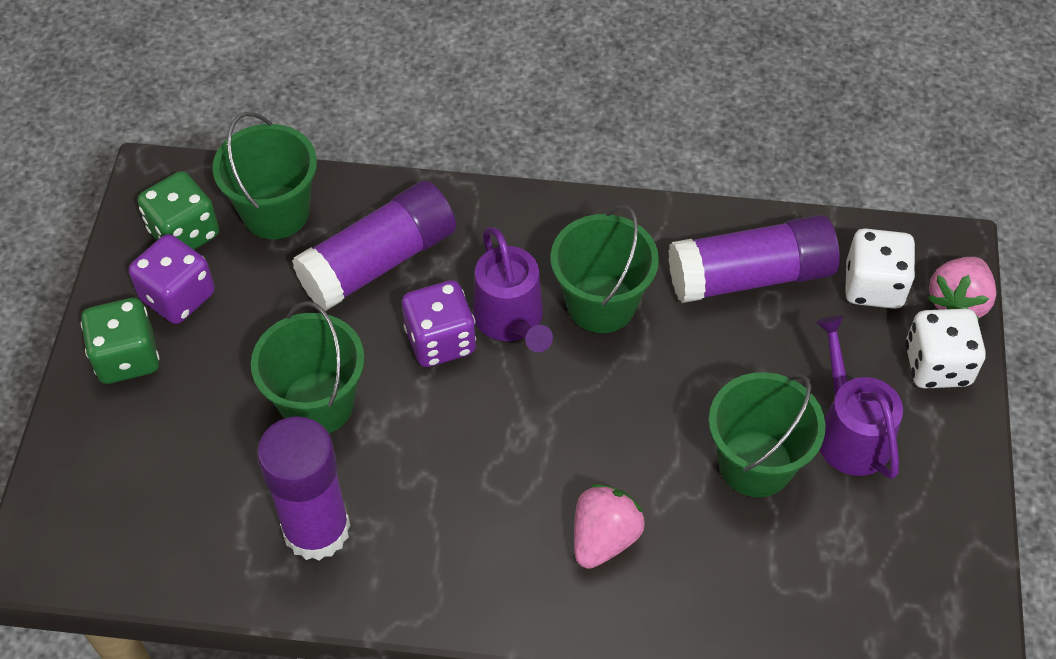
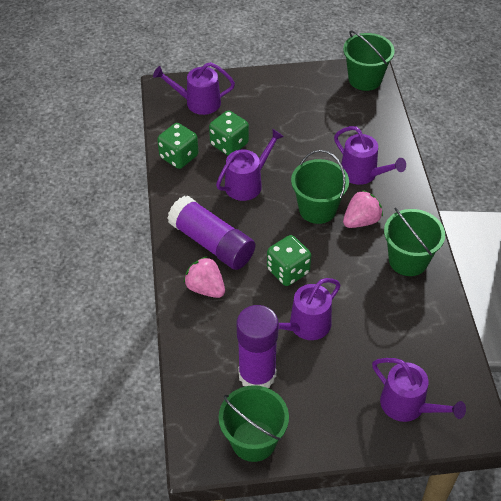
green dice: 2 -> 3
purple dice: 2 -> 0
purple glue stick: 3 -> 2
purple watering can: 2 -> 5
white dice: 2 -> 0

